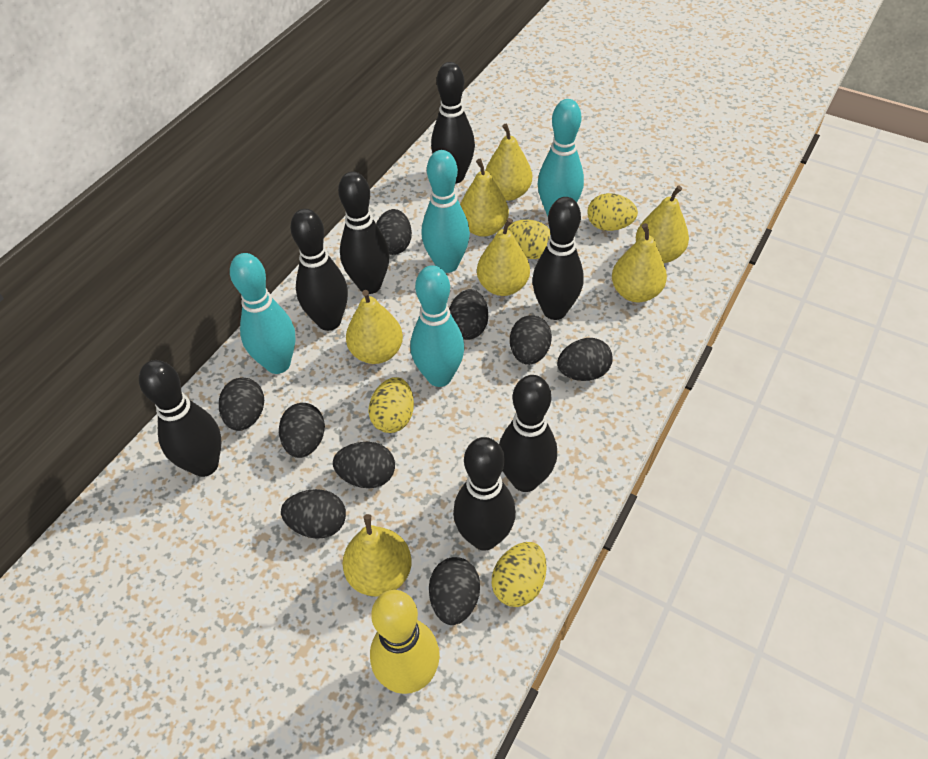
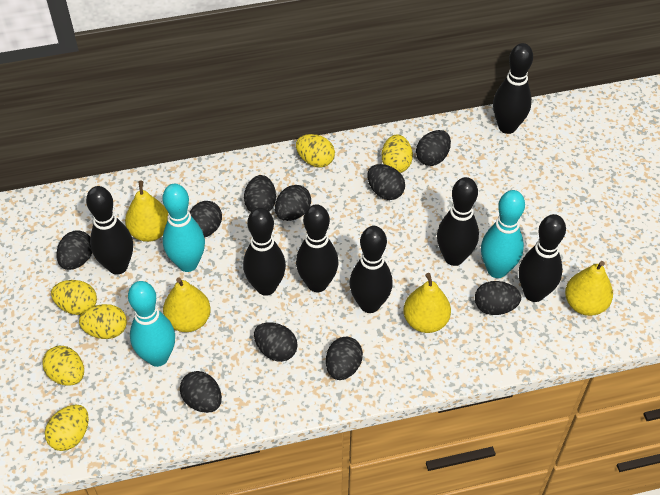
black egg: 9 -> 10
turquoise bowling pin: 4 -> 3
yellow bowling pin: 1 -> 0
yellow egg: 4 -> 6
yellow pear: 7 -> 4

